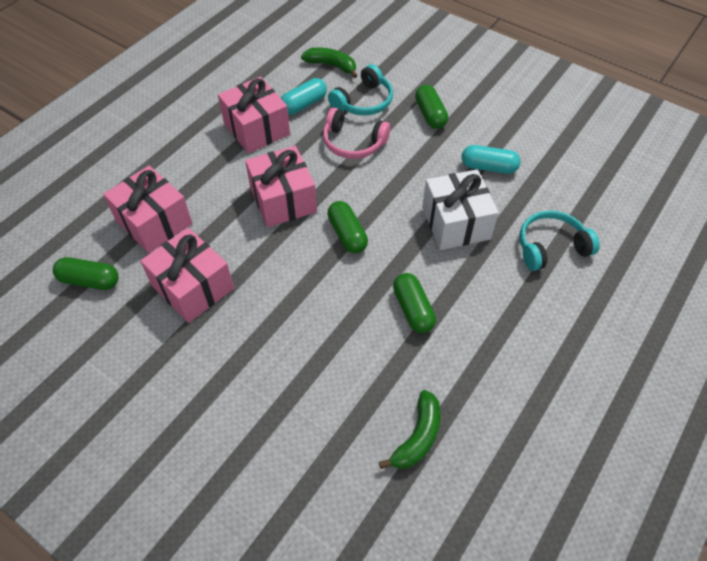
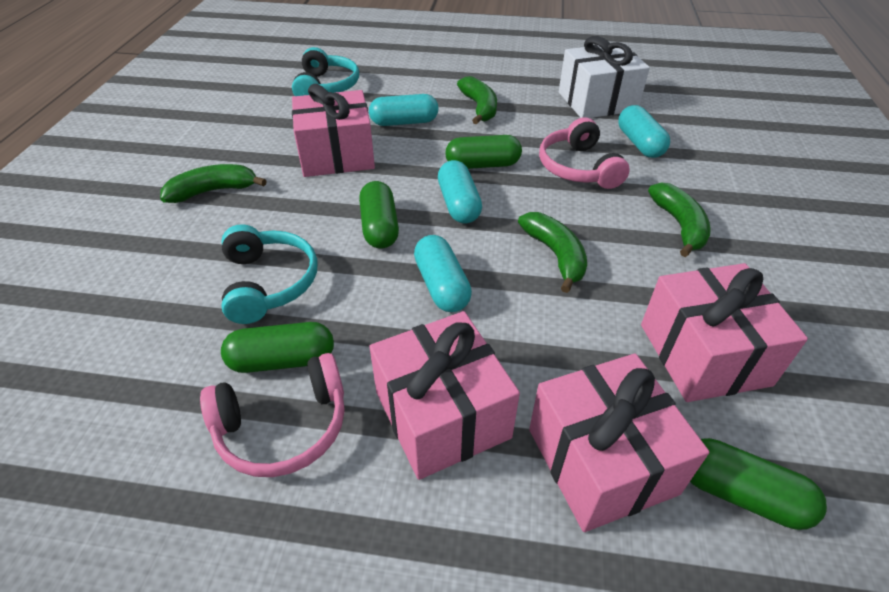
green banana: 2 -> 4
pink headphones: 1 -> 2
turquoise capsule: 2 -> 4

